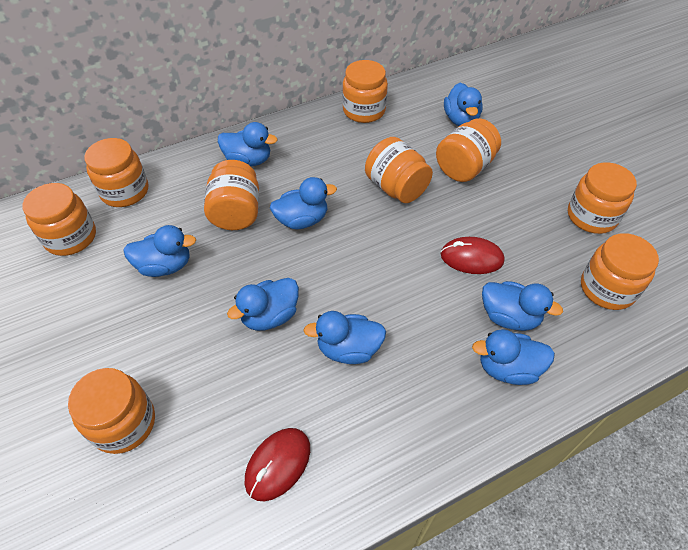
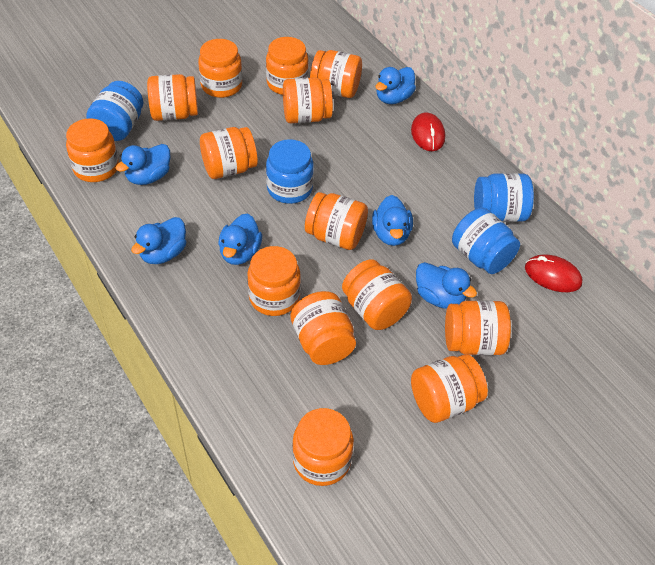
blue duck: 8 -> 6
blue jar: 0 -> 4
orange jar: 9 -> 14

